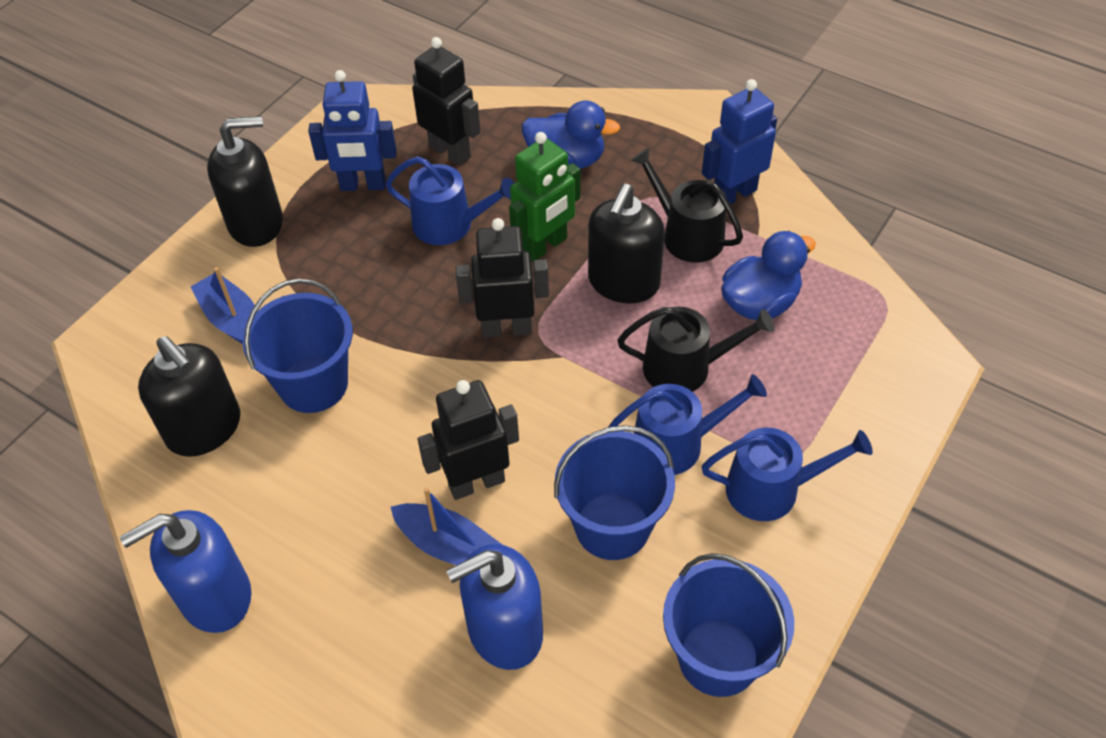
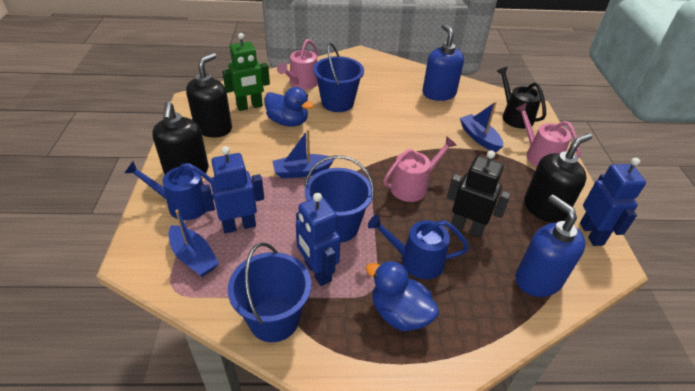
black robot: 3 -> 1
black watering can: 2 -> 1
blue boat: 2 -> 3
blue robot: 2 -> 3
blue watering can: 3 -> 2
pink watering can: 0 -> 3

